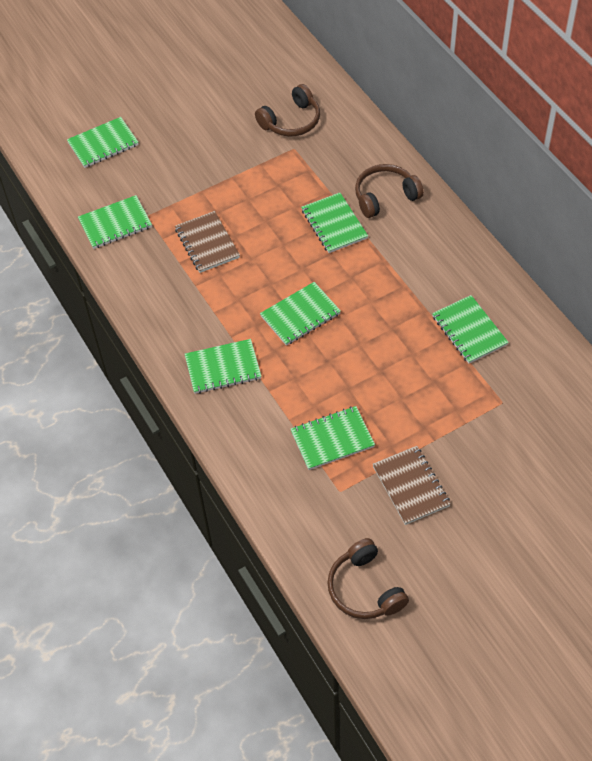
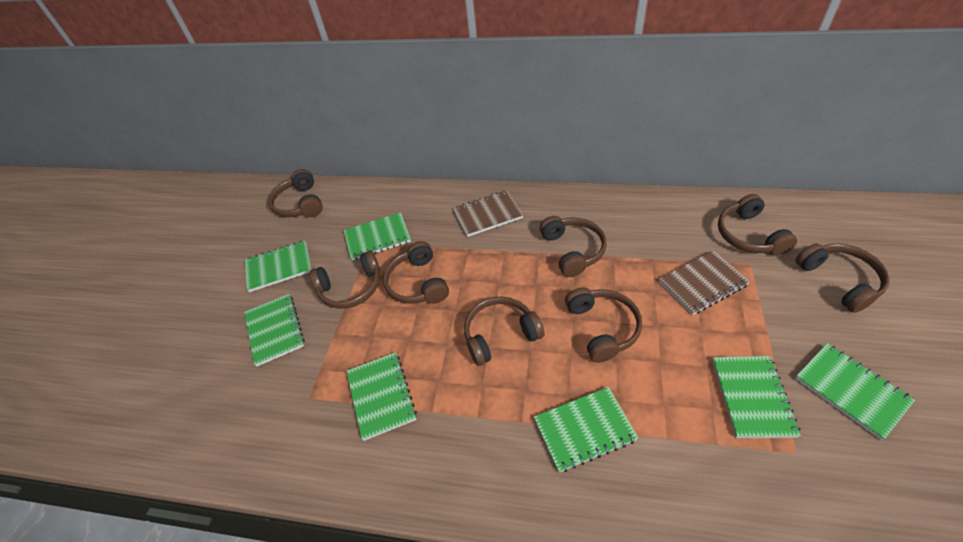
brown headphones: 3 -> 8

